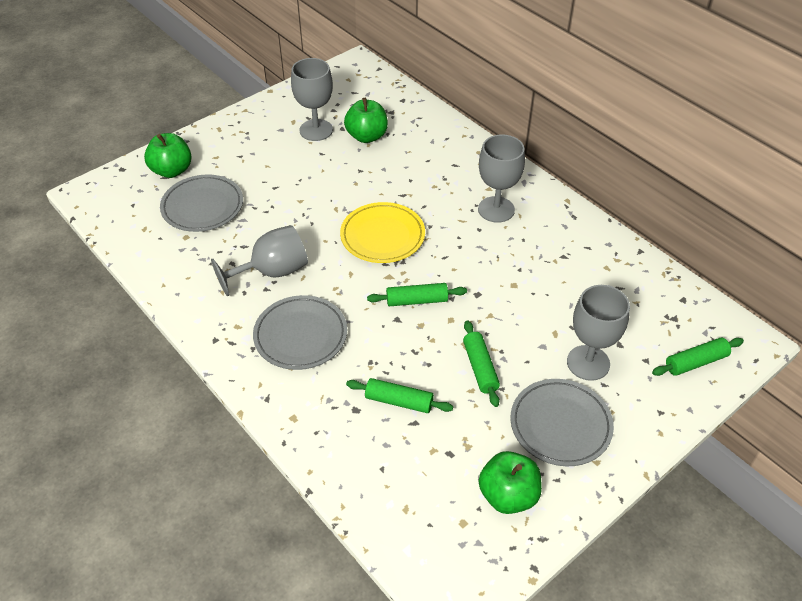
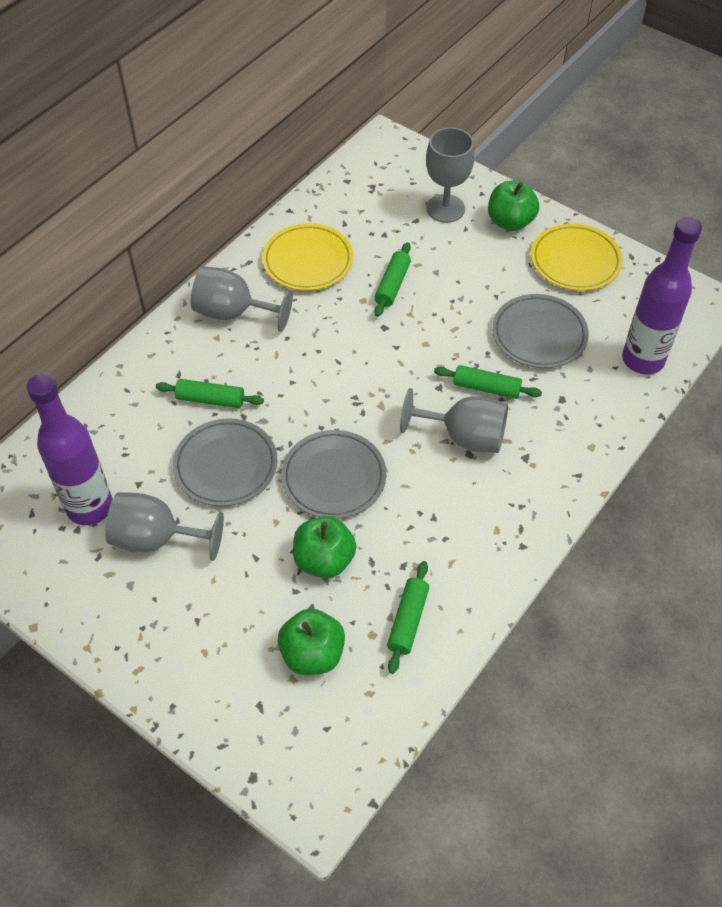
purple bottle: 0 -> 2
yellow plate: 1 -> 2

